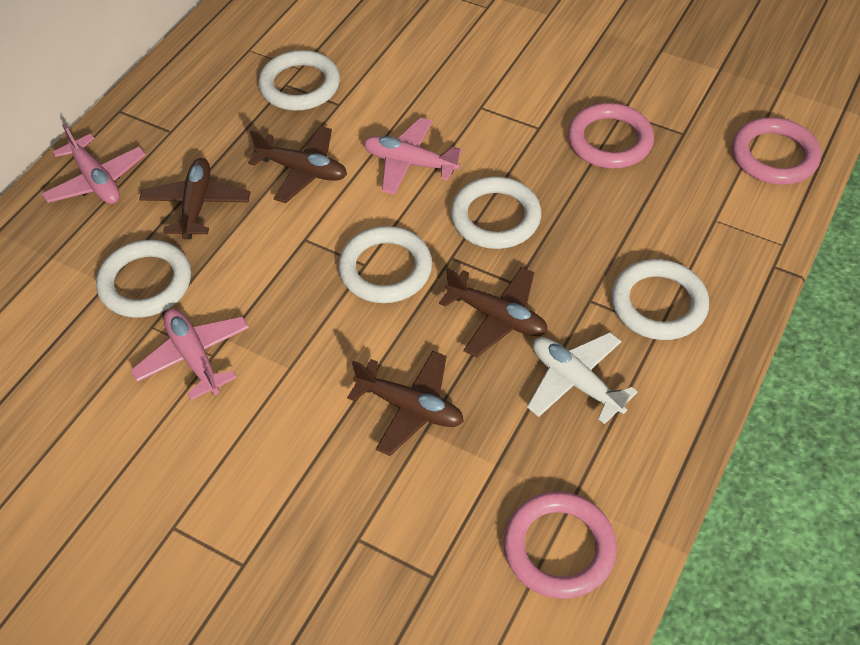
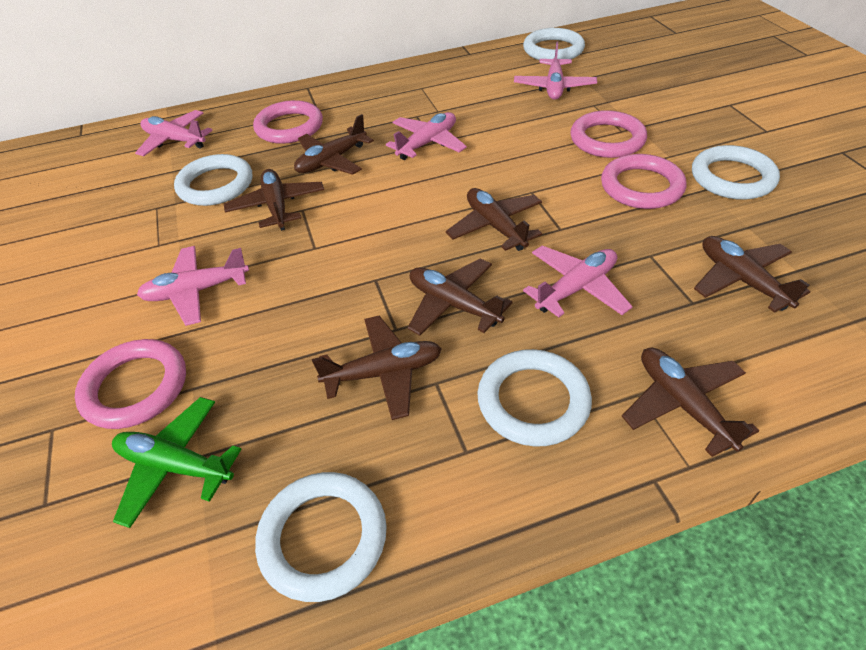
brown plane: 4 -> 7
green plane: 0 -> 1
pink plane: 3 -> 5
pink ring: 3 -> 4
white plane: 1 -> 0

